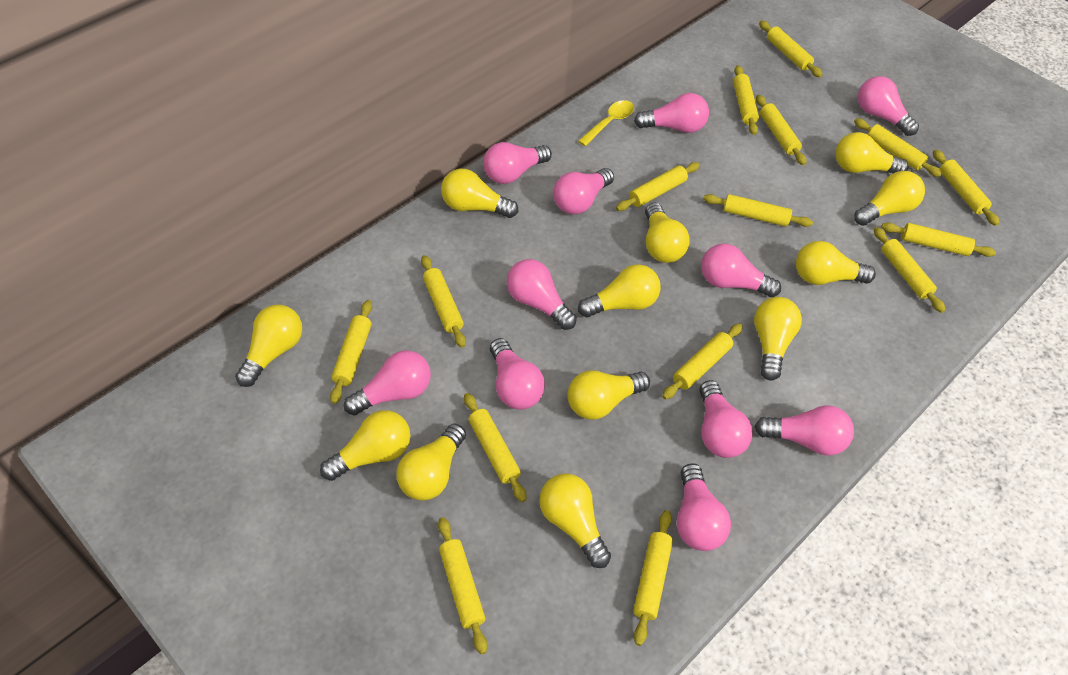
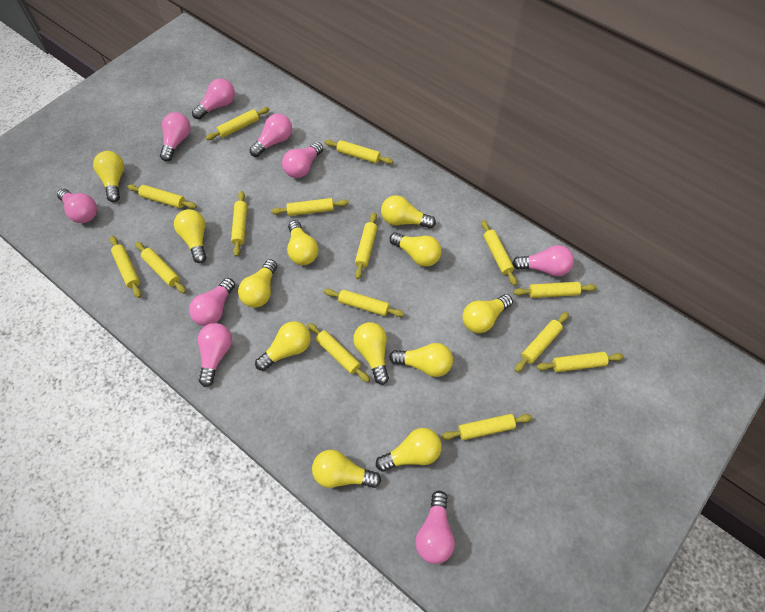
pink light bulb: 11 -> 9
yellow spoon: 1 -> 0

